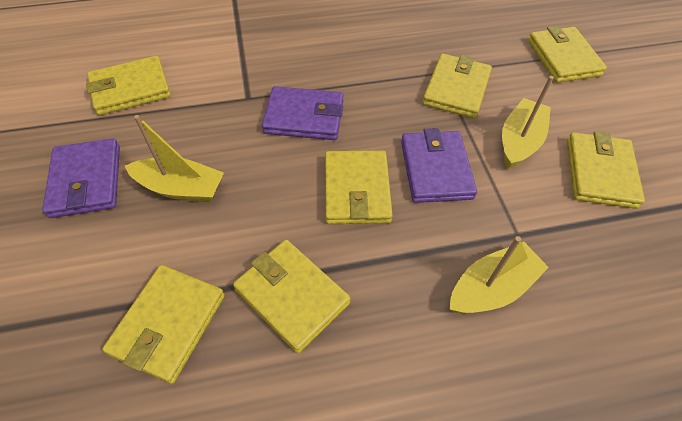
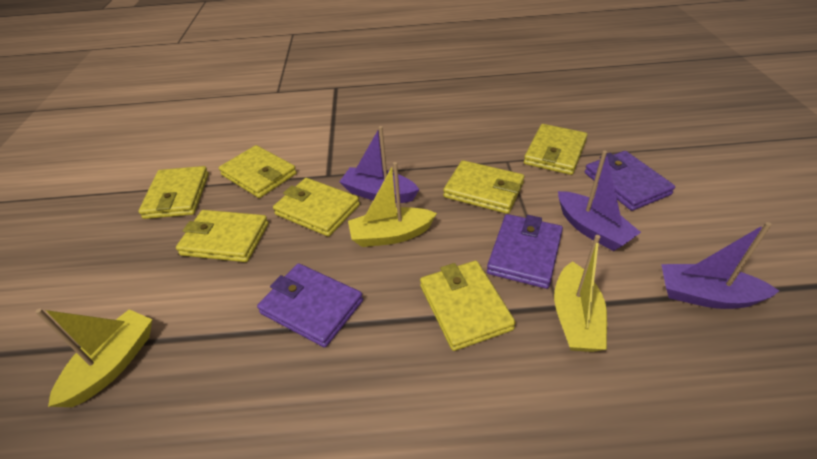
purple boat: 0 -> 3

